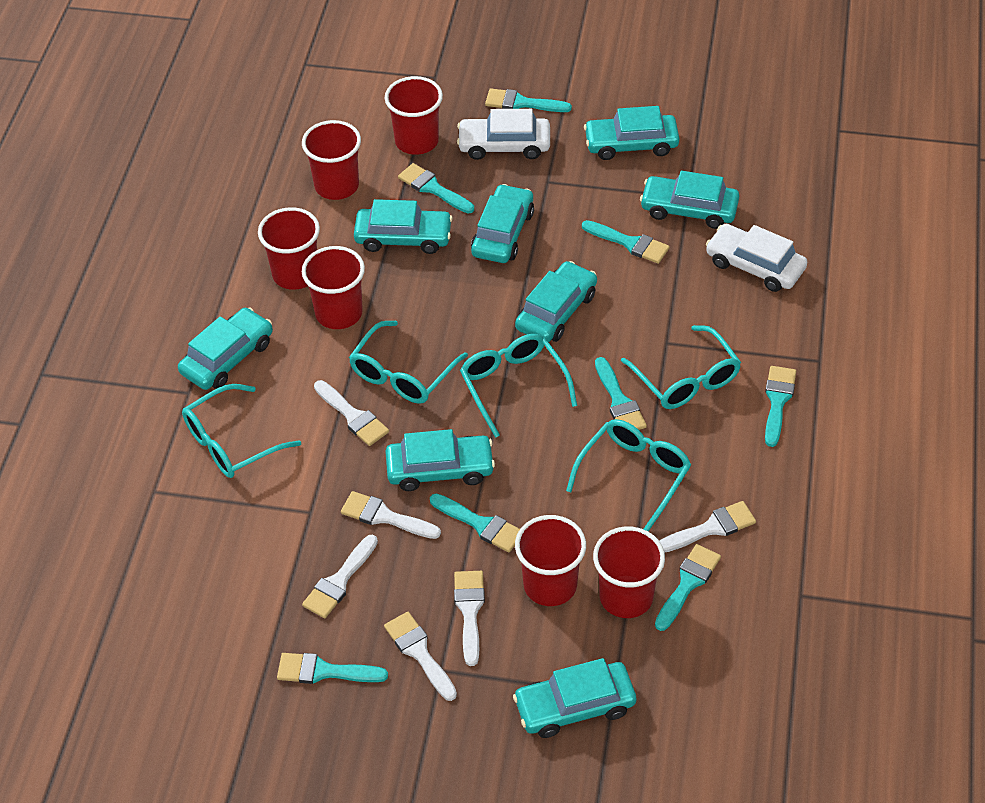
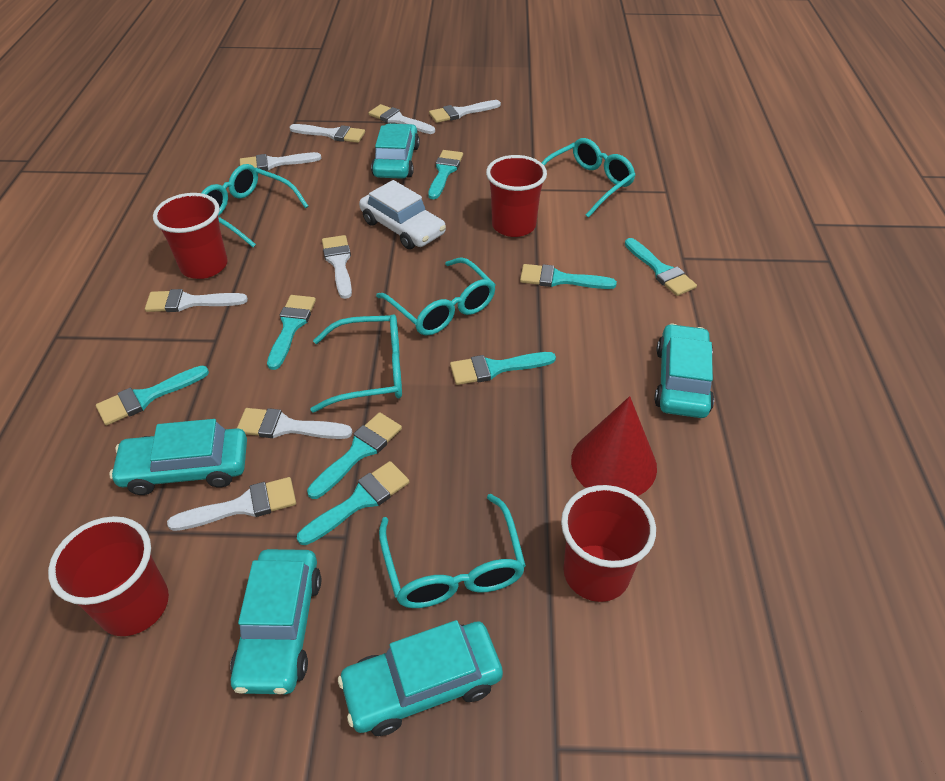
red cone: 0 -> 1
red cup: 6 -> 4
turquoise car: 8 -> 5
white brush: 6 -> 8
white car: 2 -> 1

